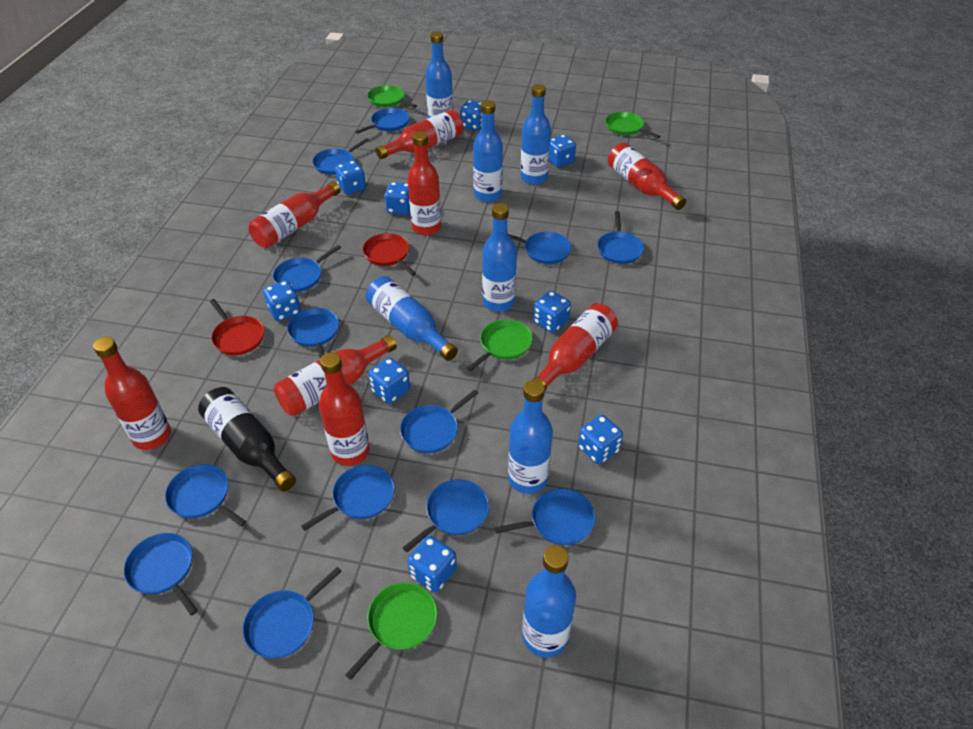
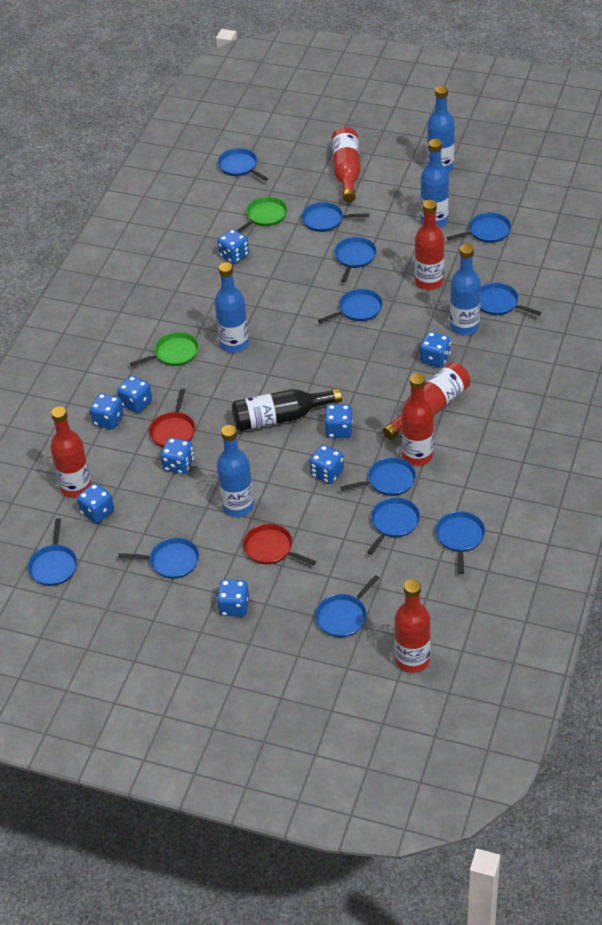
blue bottle: 7 -> 5
blue pan: 13 -> 12
green pan: 4 -> 2
red bottle: 8 -> 6

